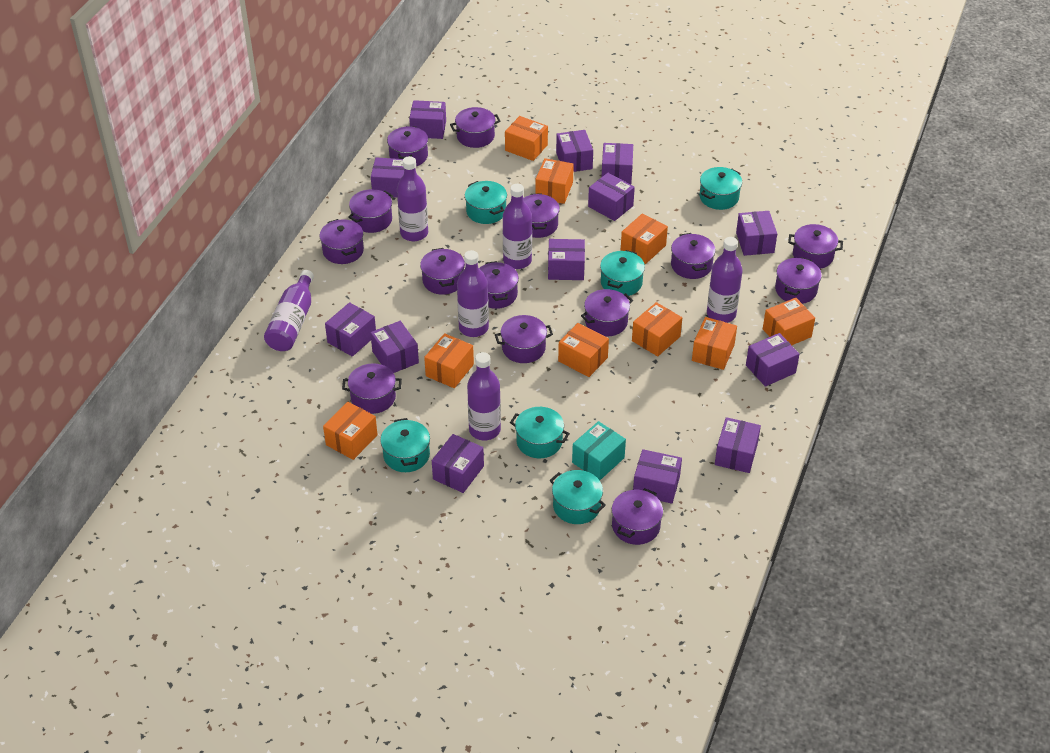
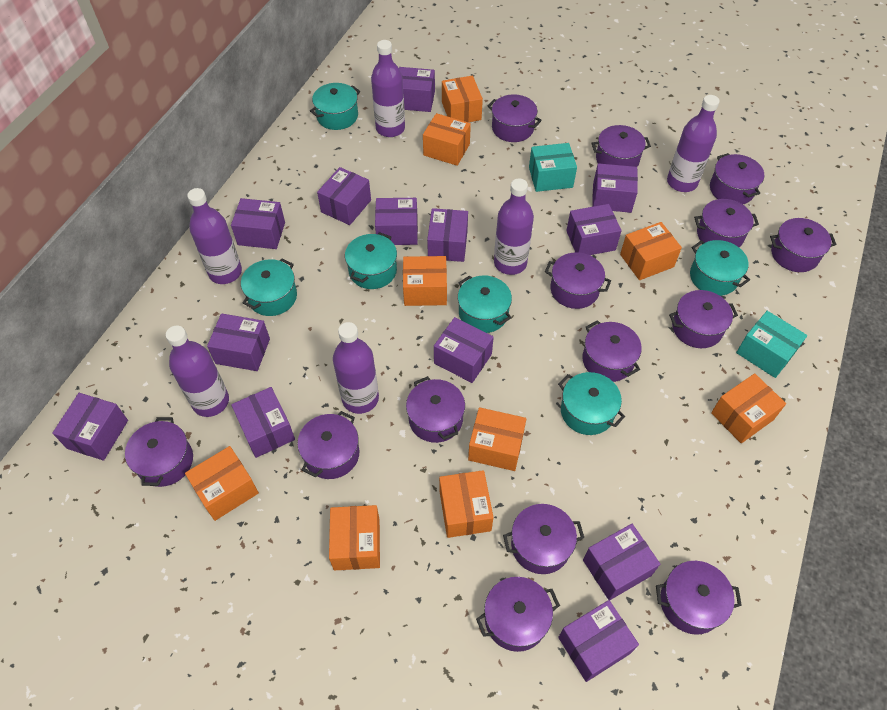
turquoise box: 1 -> 2

